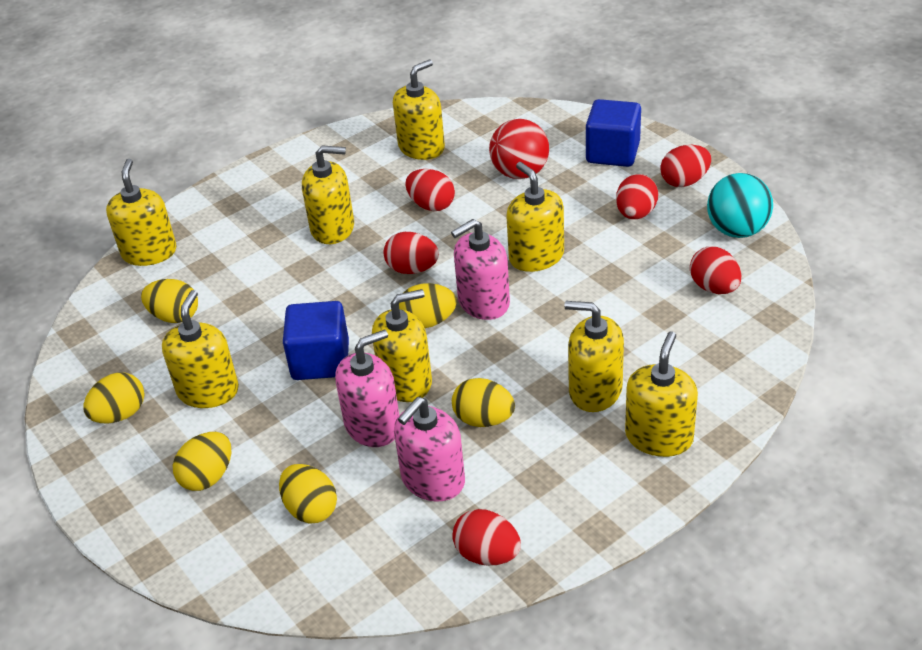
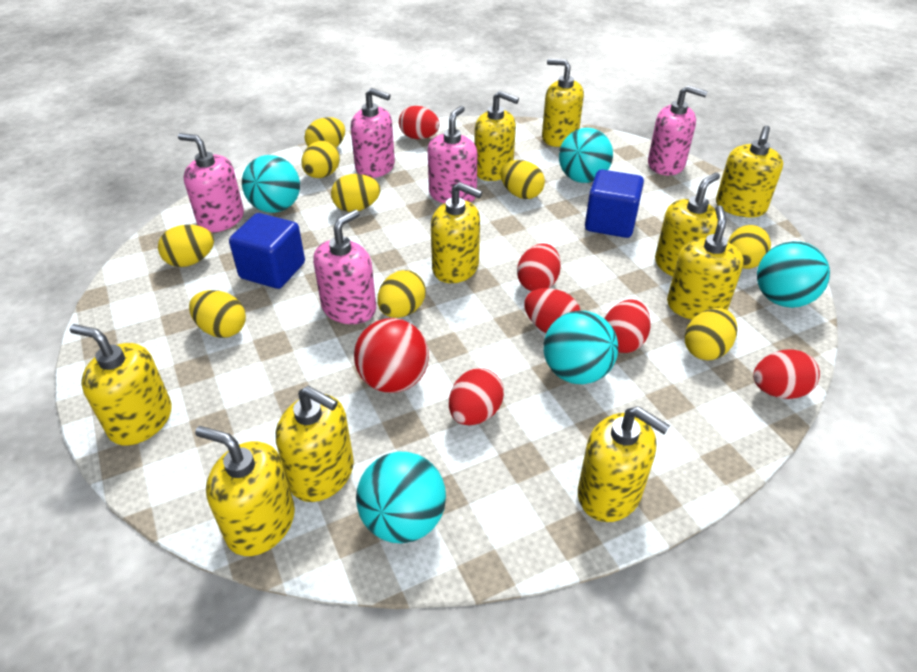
pink soap dispenser: 3 -> 5
turquoise ball: 1 -> 5
yellow egg: 6 -> 9
yellow soap dispenser: 8 -> 10

